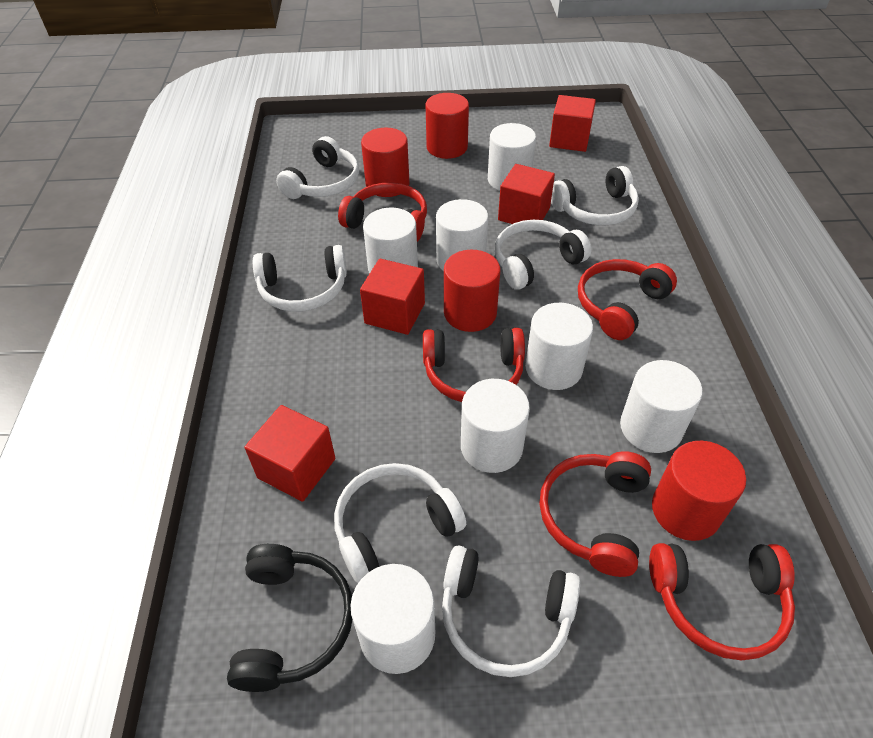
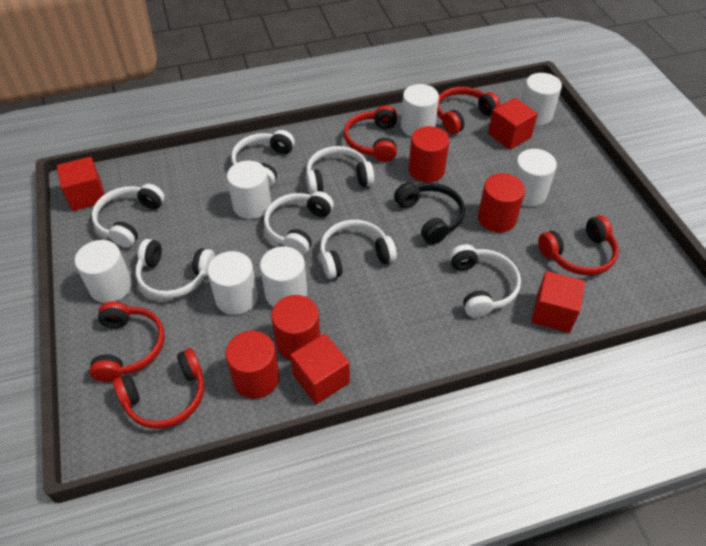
white headphones: 6 -> 7

